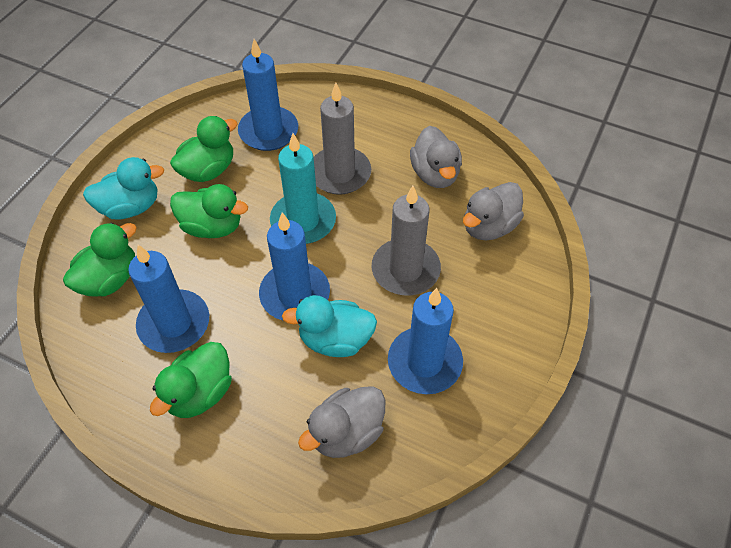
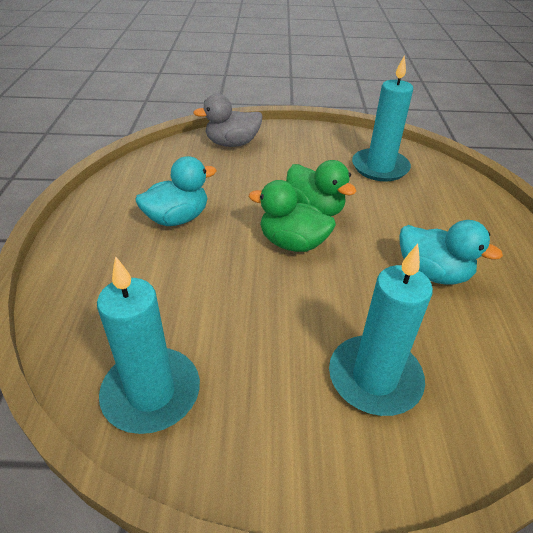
blue candle: 4 -> 0
green duck: 4 -> 2
grey candle: 2 -> 0
grey duck: 3 -> 1
turquoise candle: 1 -> 3

